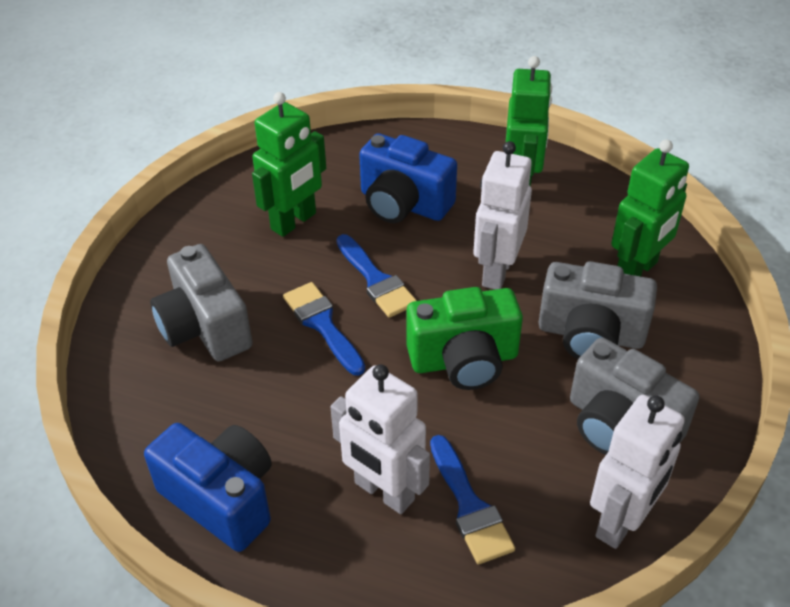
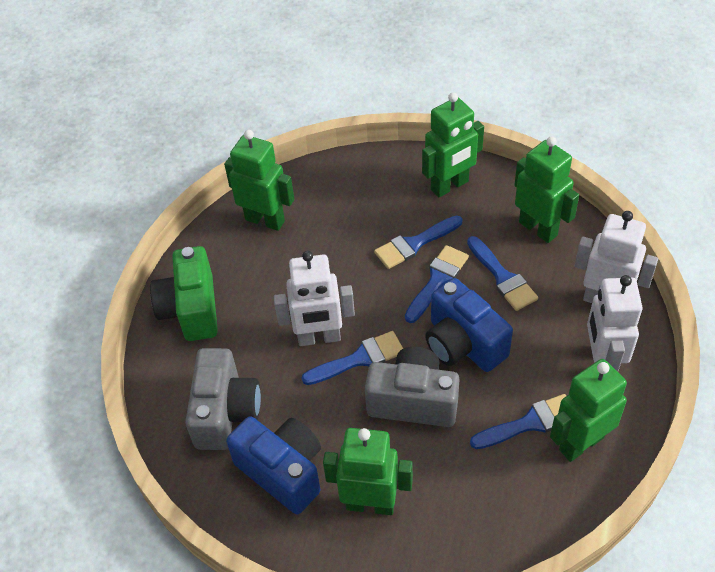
blue brush: 3 -> 5
green robot: 3 -> 5
grey camera: 3 -> 2

